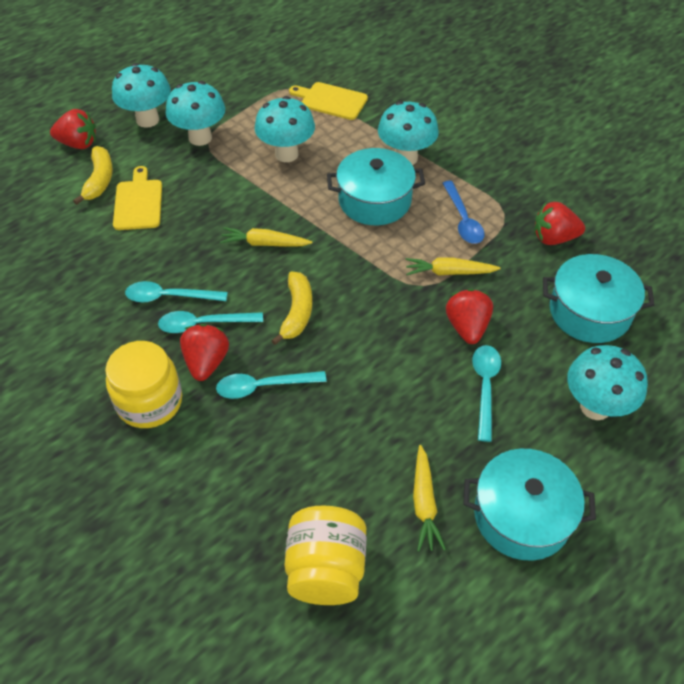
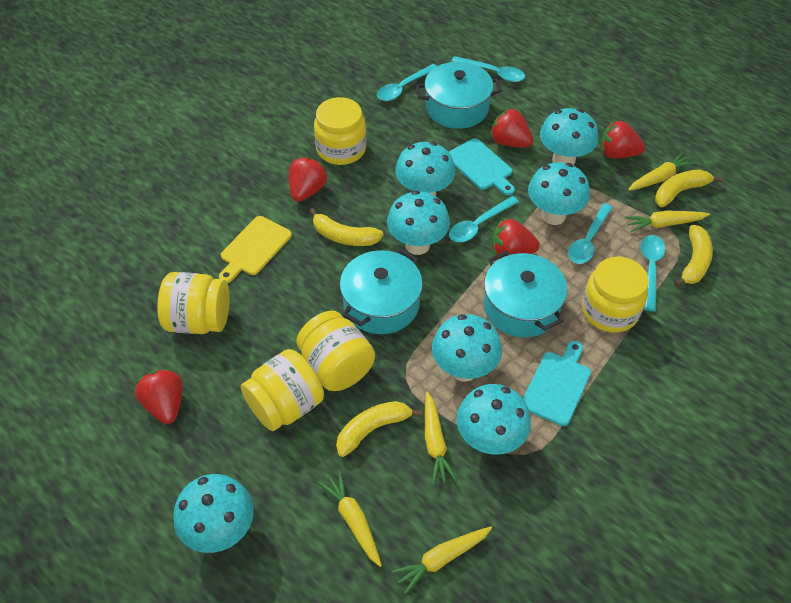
blue spoon: 1 -> 0
red strawberry: 4 -> 5
turquoise cutting board: 0 -> 2
turquoise mushroom: 5 -> 7
turquoise spoon: 4 -> 5
yellow banana: 2 -> 4
yellow carrot: 3 -> 5
yellow cutting board: 2 -> 1
yellow jar: 2 -> 5

